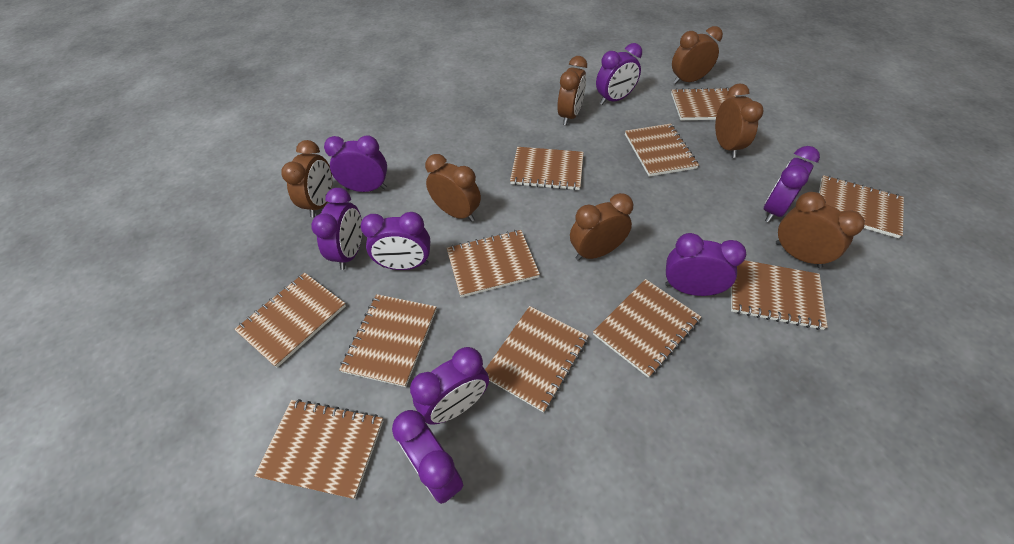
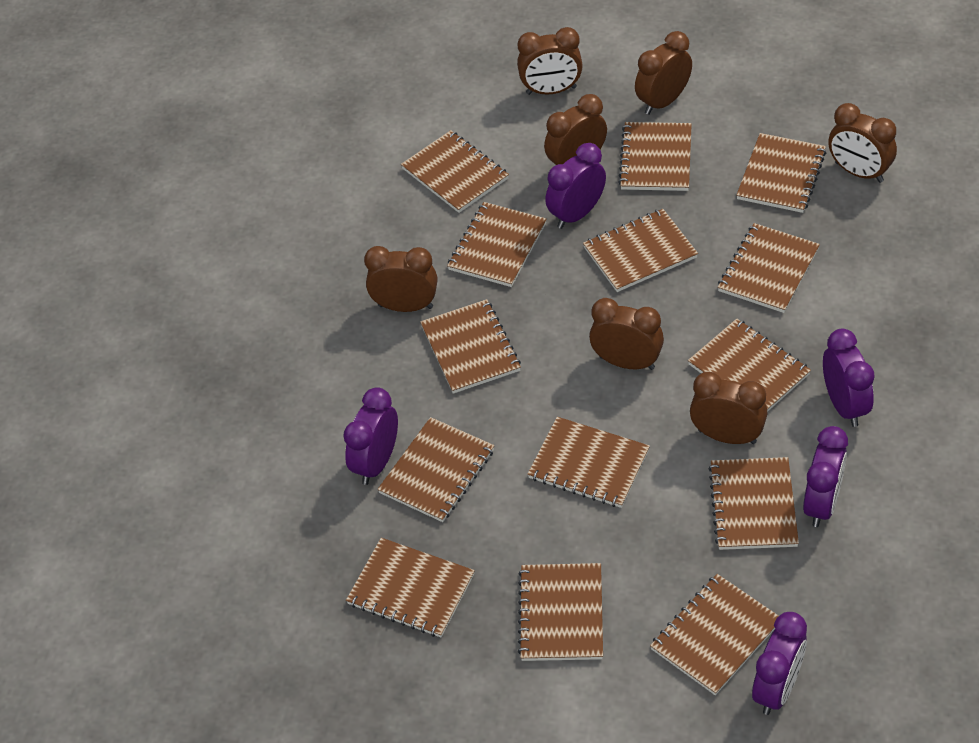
brown notebook: 11 -> 14
purple clock: 8 -> 5

